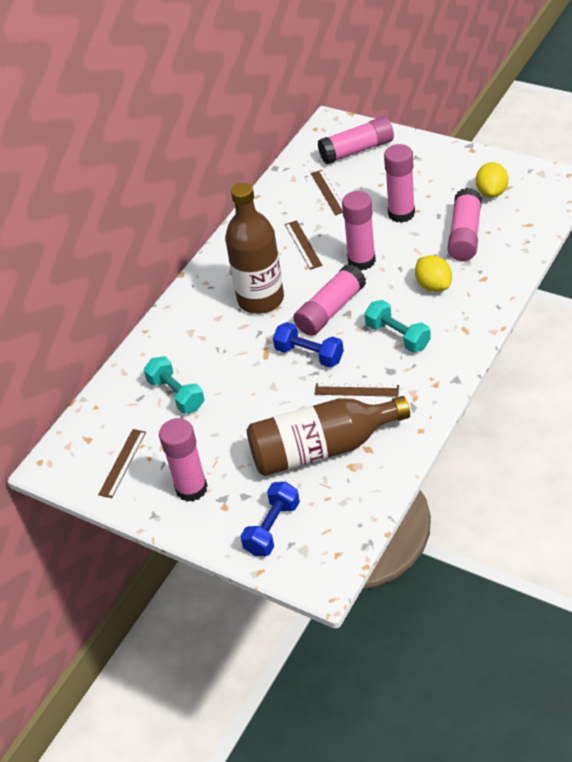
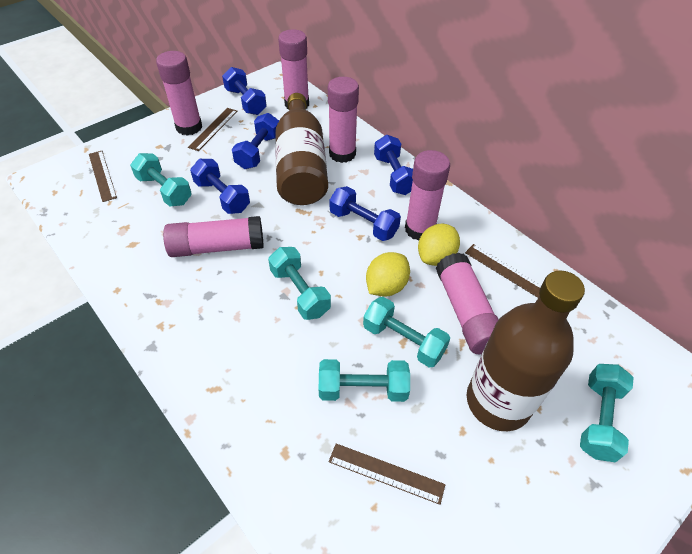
blue dumbbell: 2 -> 5
turquoise dumbbell: 2 -> 5

